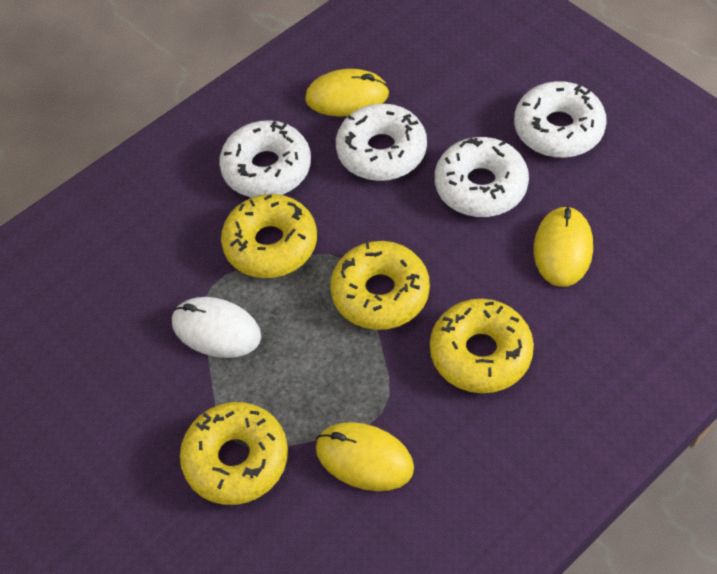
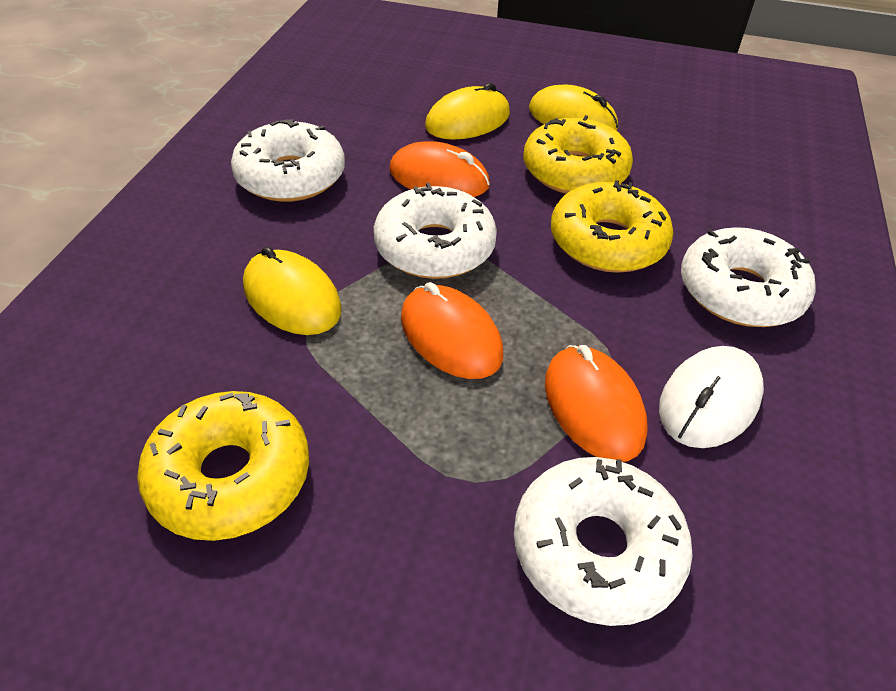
orange mouse: 0 -> 3
yellow donut: 4 -> 3

